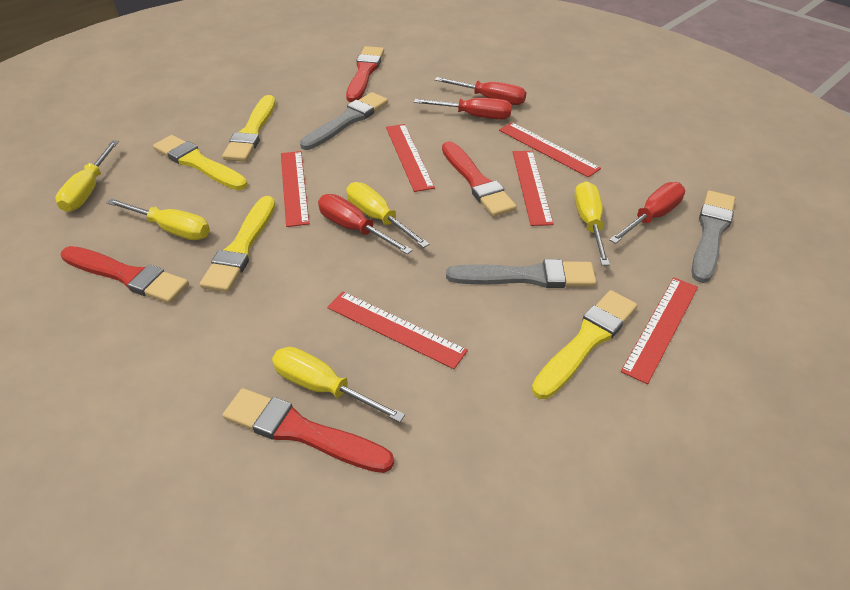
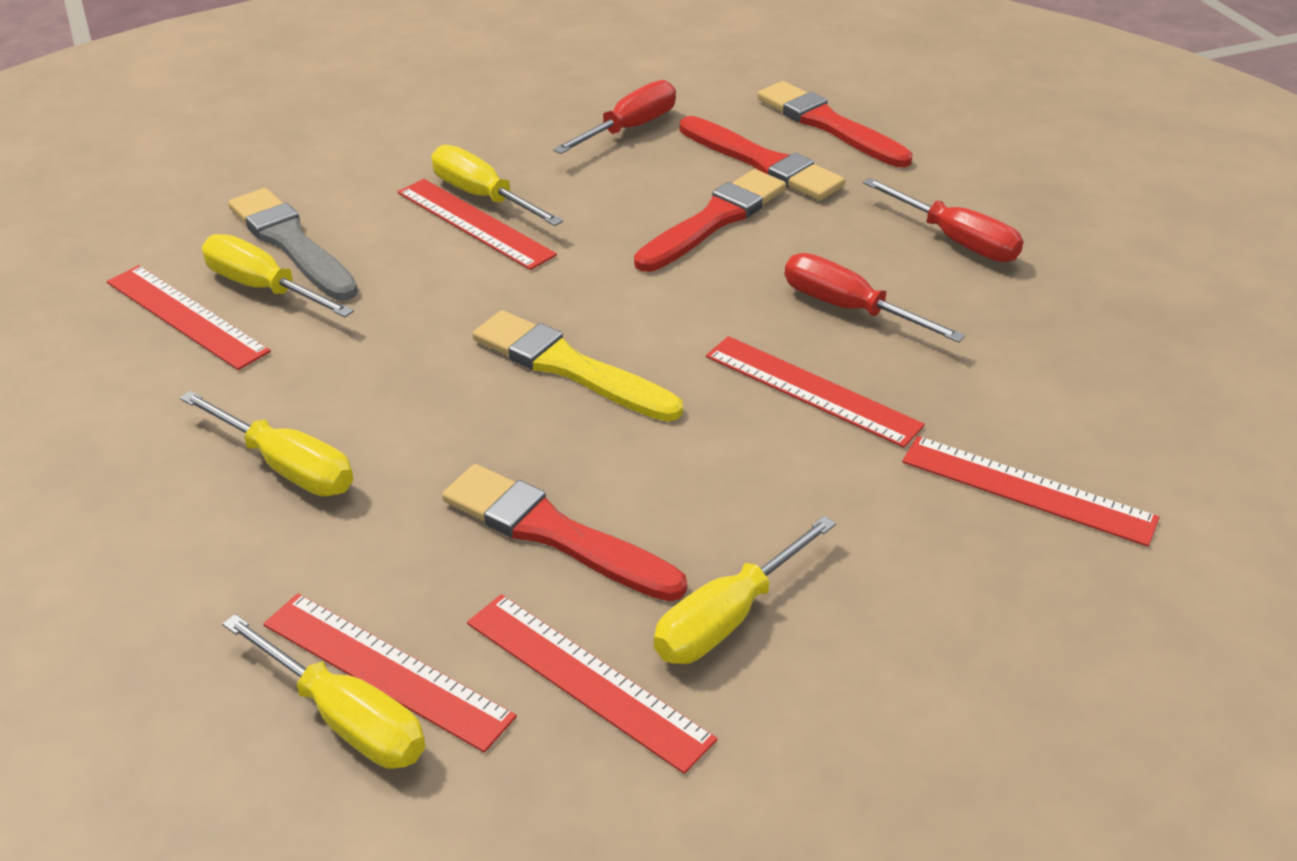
grey brush: 3 -> 1
red screwdriver: 4 -> 3
yellow brush: 4 -> 1

